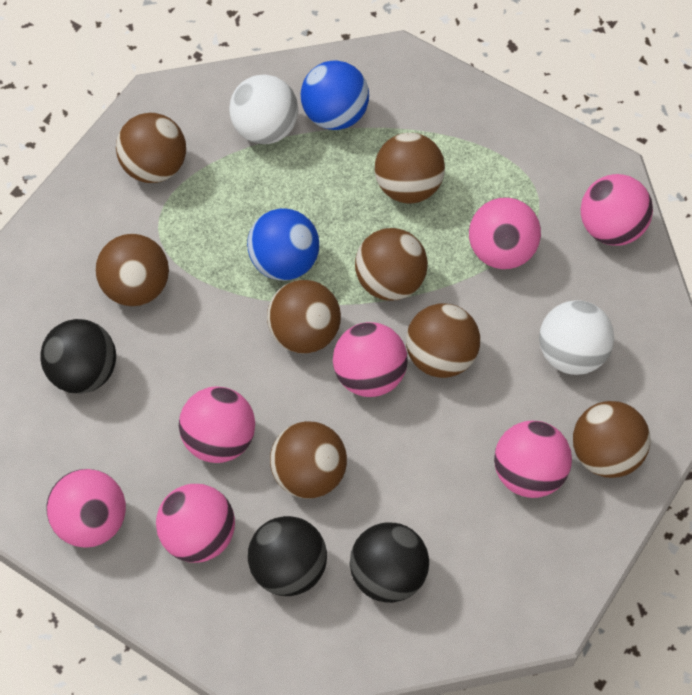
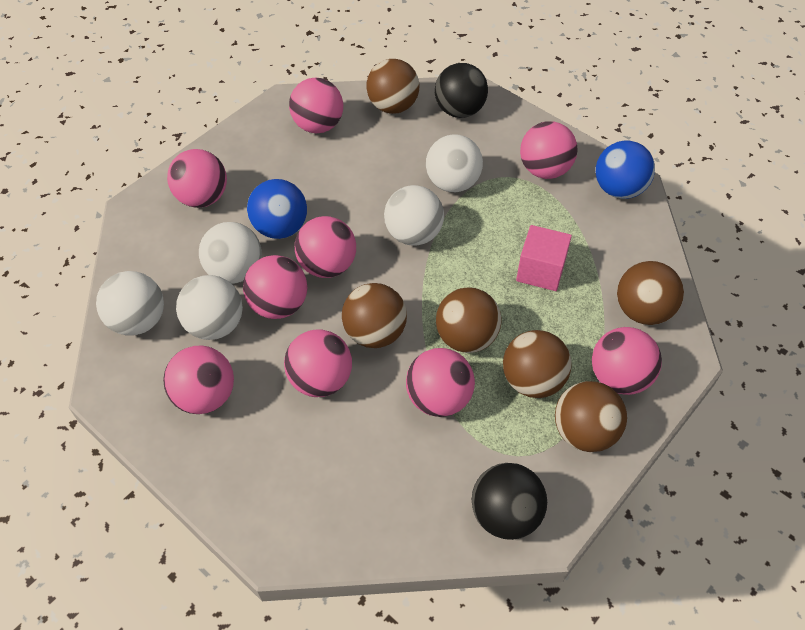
black ball: 3 -> 2
brown ball: 8 -> 6
pink ball: 7 -> 9
pink cube: 0 -> 1
white ball: 2 -> 5

